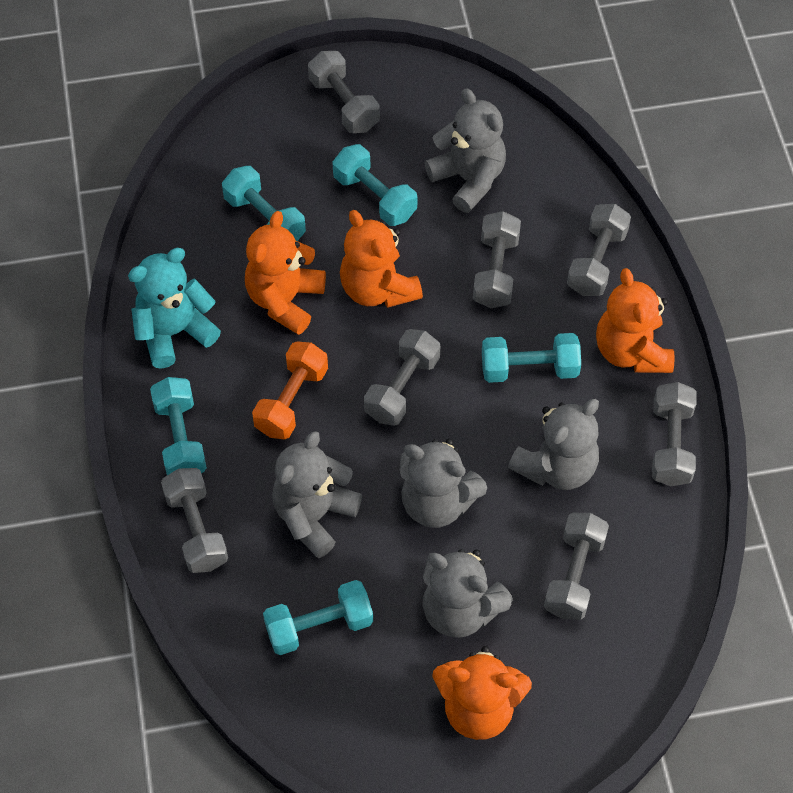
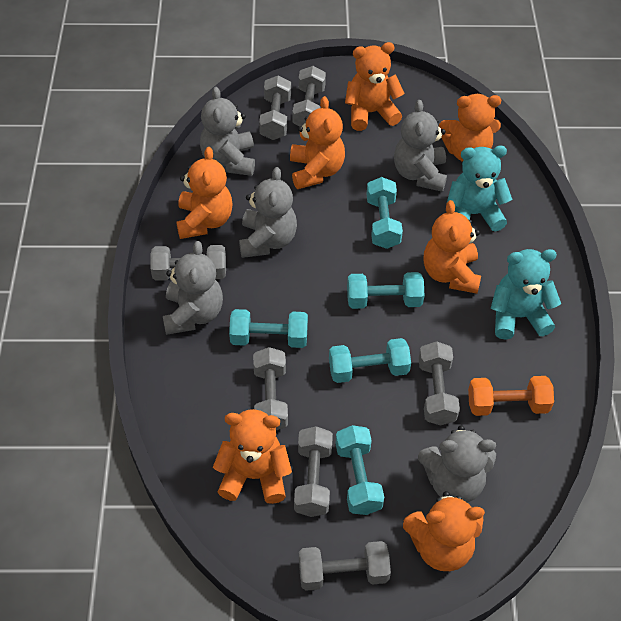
orange teddy bear: 4 -> 7
turquoise teddy bear: 1 -> 2

